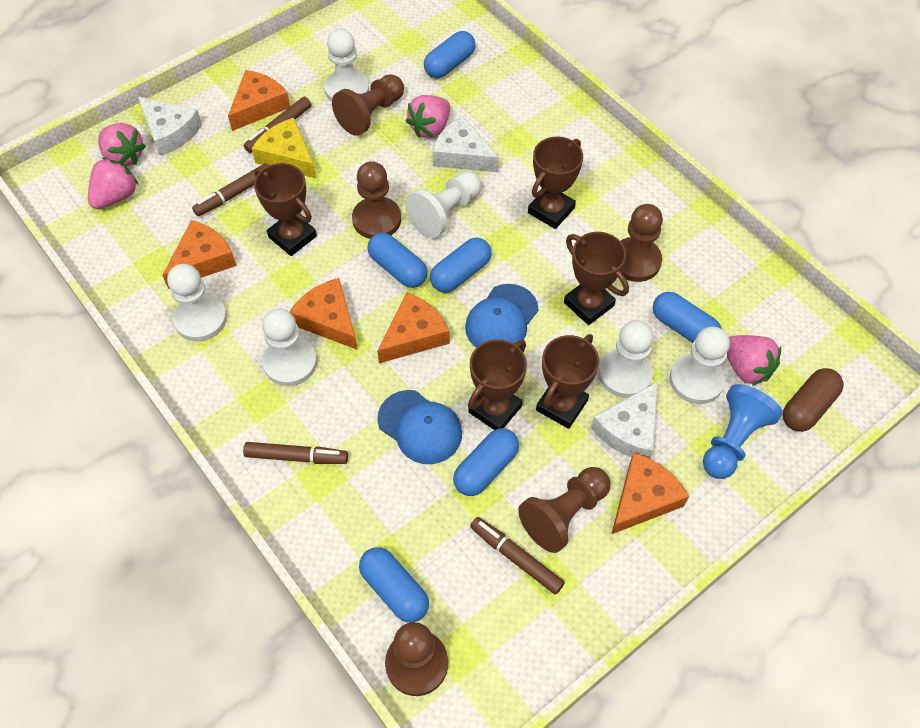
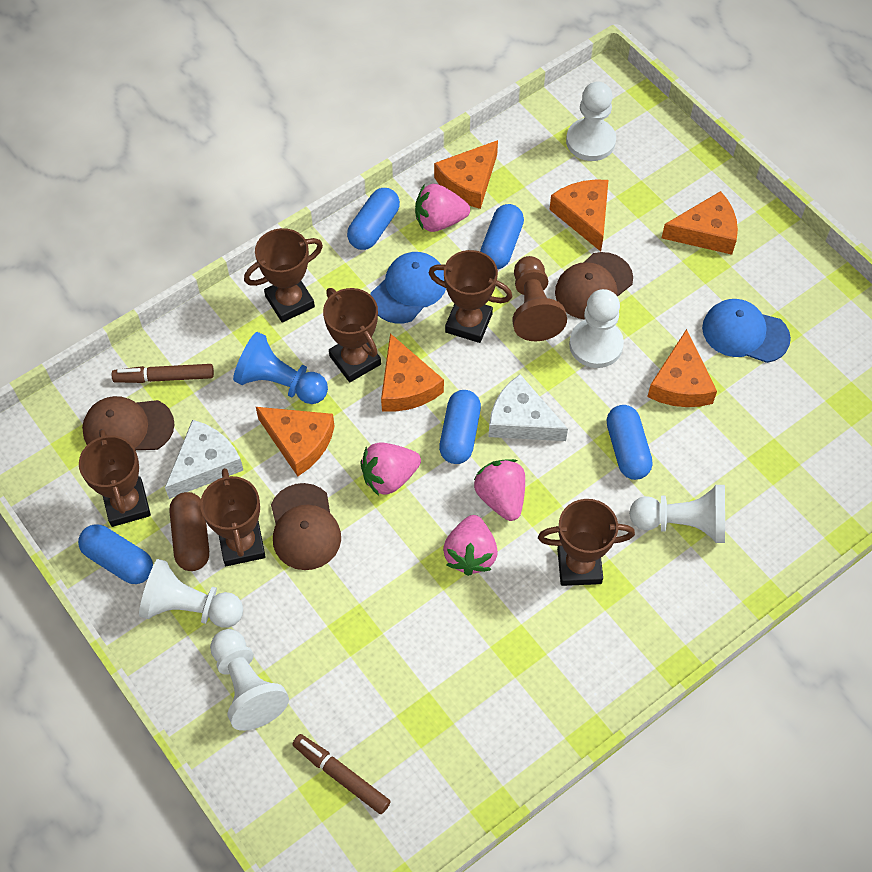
blue capsule: 6 -> 5
brown cap: 0 -> 3
brown marker: 4 -> 2
brown pawn: 5 -> 1
brown trophy: 5 -> 6
orange cheese: 5 -> 6
white cheese: 3 -> 2
white pawn: 6 -> 5
yellow cheese: 1 -> 0

